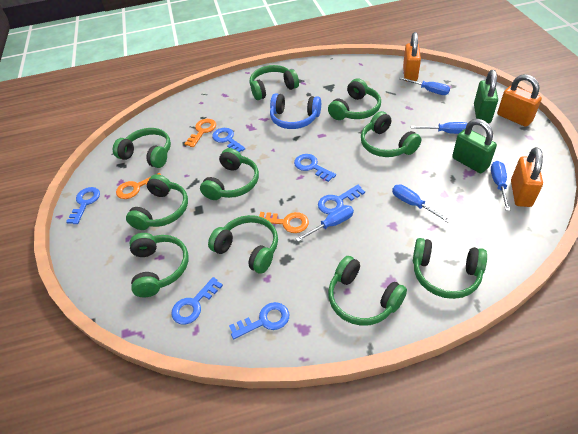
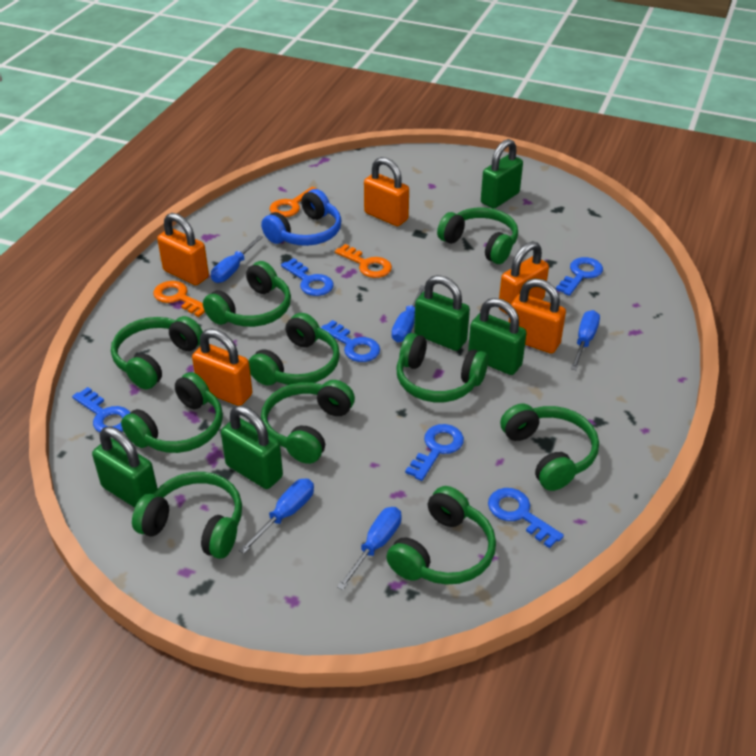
green padlock: 2 -> 5
orange padlock: 3 -> 5

